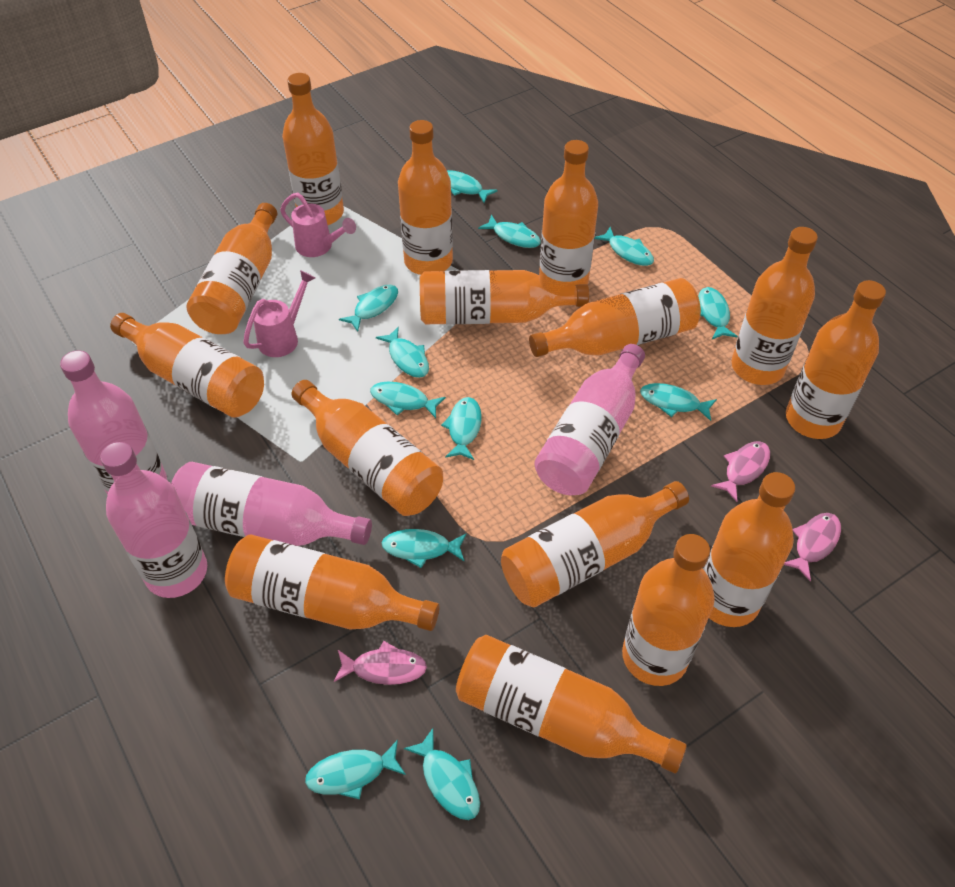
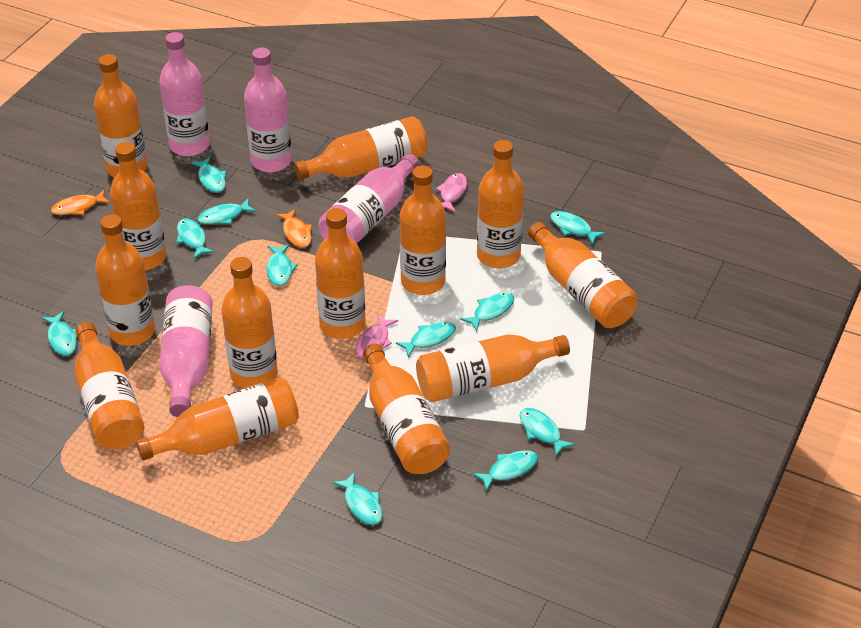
orange bottle: 15 -> 13
orange fish: 0 -> 2
pink fish: 3 -> 2
pink watering can: 2 -> 0
turquoise fish: 12 -> 11

